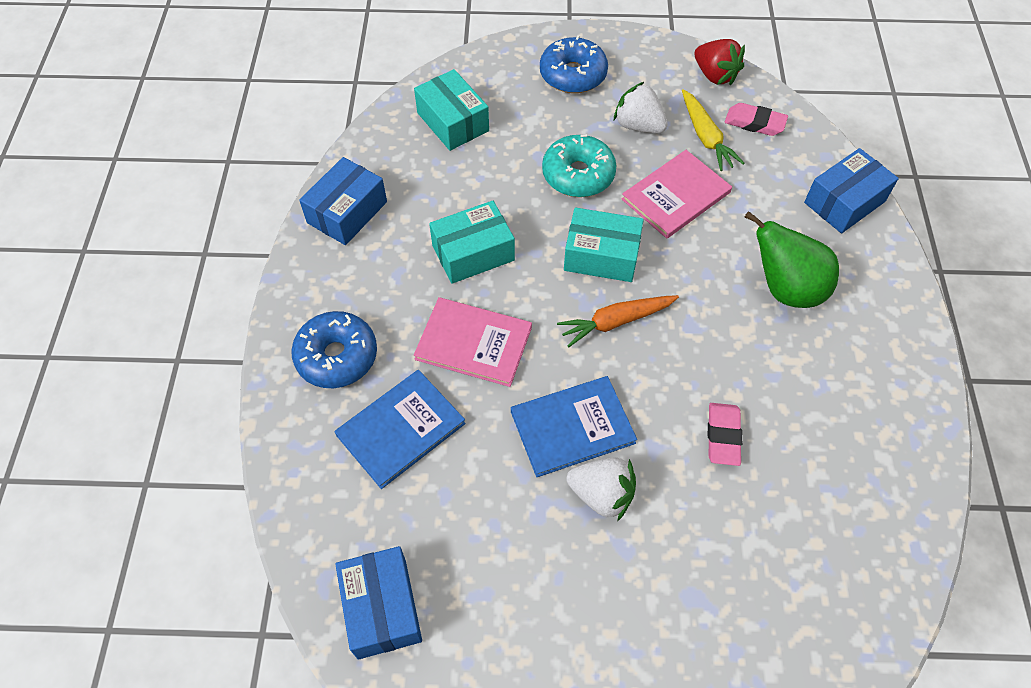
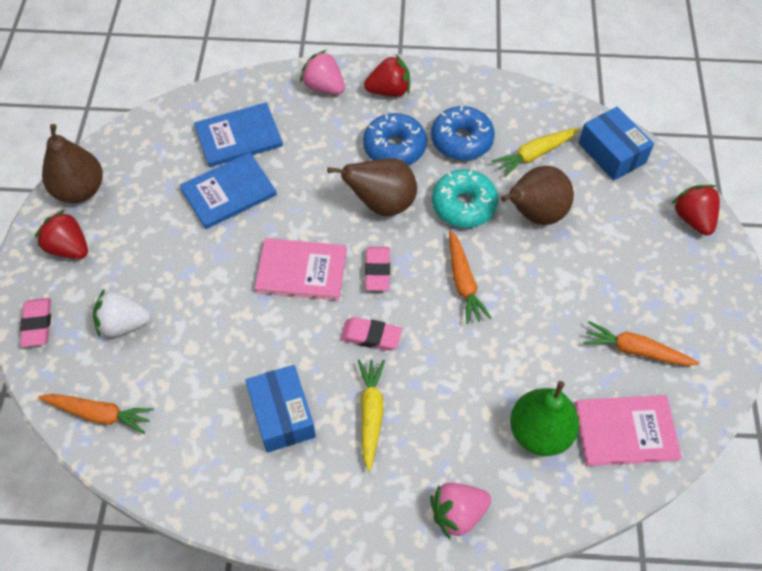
blue box: 3 -> 2
brown pear: 0 -> 3
orange carrot: 1 -> 3
pink eraser: 2 -> 3
pink strawberry: 0 -> 2
red strawberry: 1 -> 3
turquoise box: 3 -> 0
white strawberry: 2 -> 1
yellow carrot: 1 -> 2

